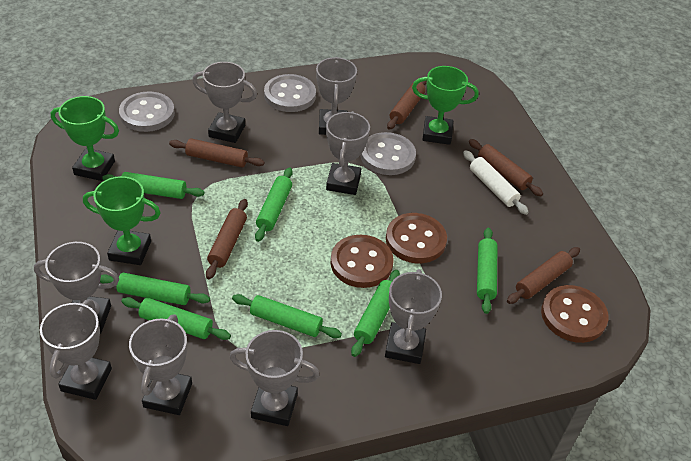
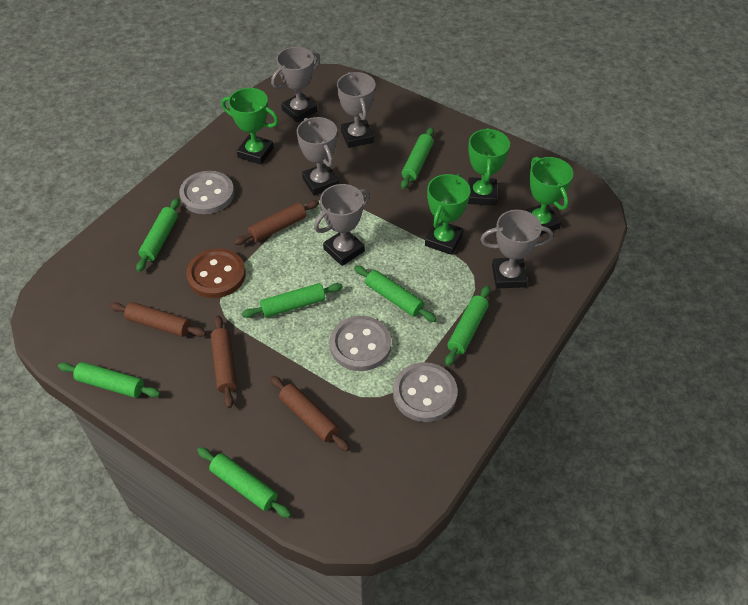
brown button: 3 -> 1
brown rolling pin: 5 -> 4
green trophy: 3 -> 4
grey trophy: 8 -> 5
white rolling pin: 1 -> 0

